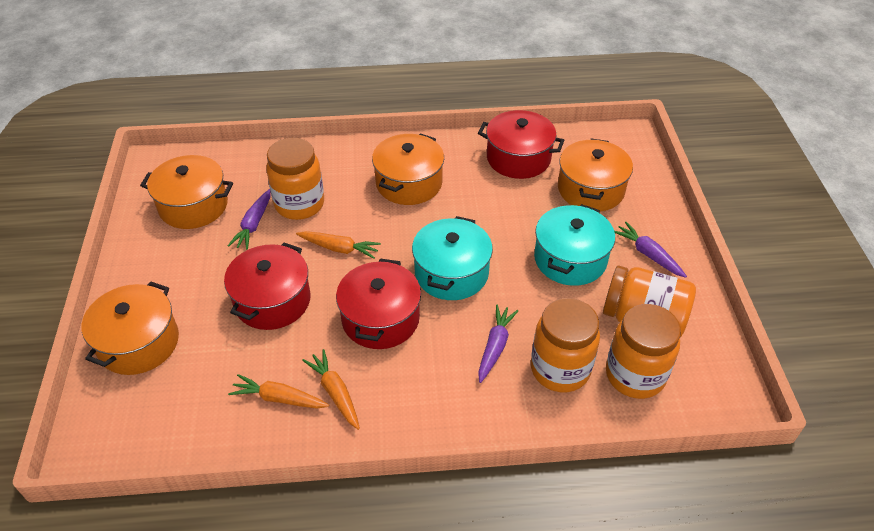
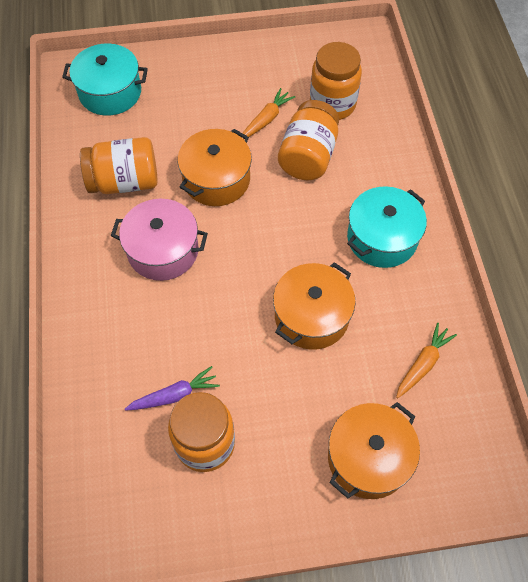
orange carrot: 3 -> 2
orange pot: 4 -> 3
pink pot: 0 -> 1
purple carrot: 3 -> 1
red pot: 3 -> 0

